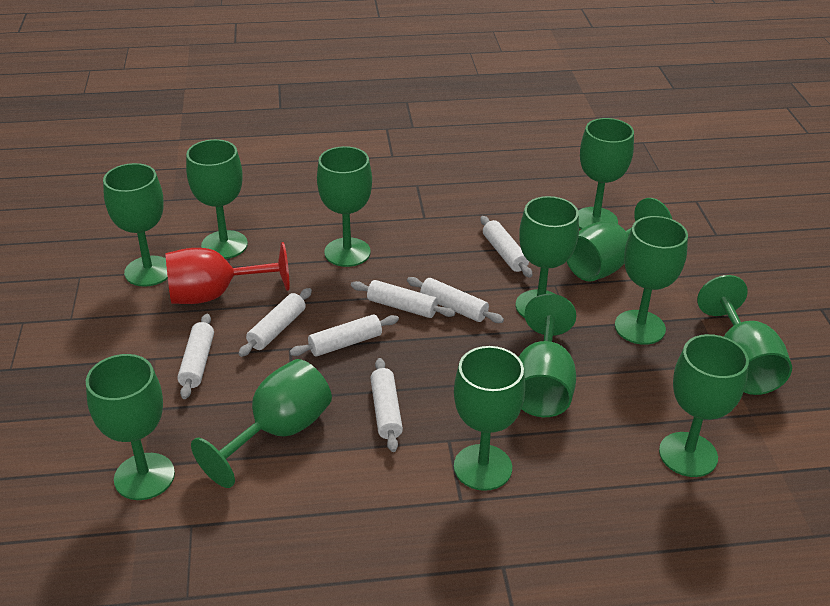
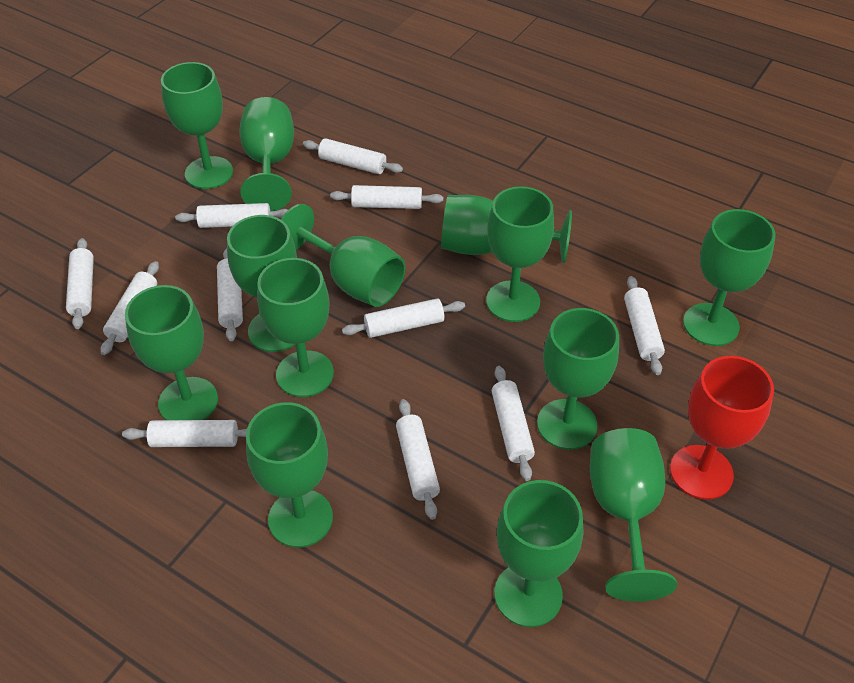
white rolling pin: 7 -> 11

